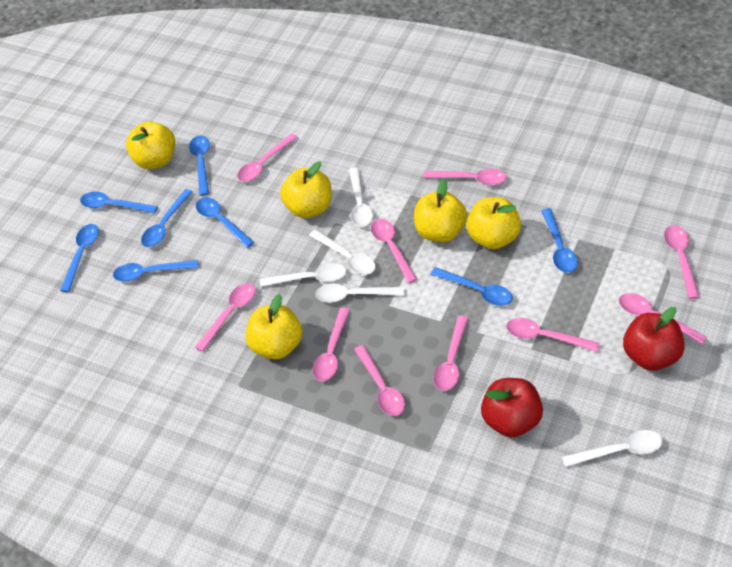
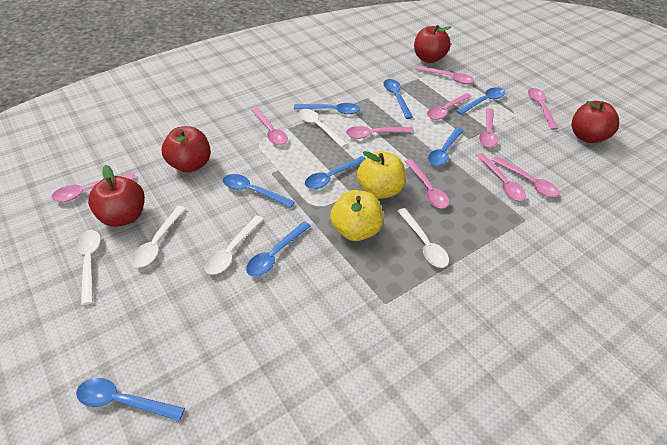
red apple: 2 -> 4
yellow apple: 5 -> 2

